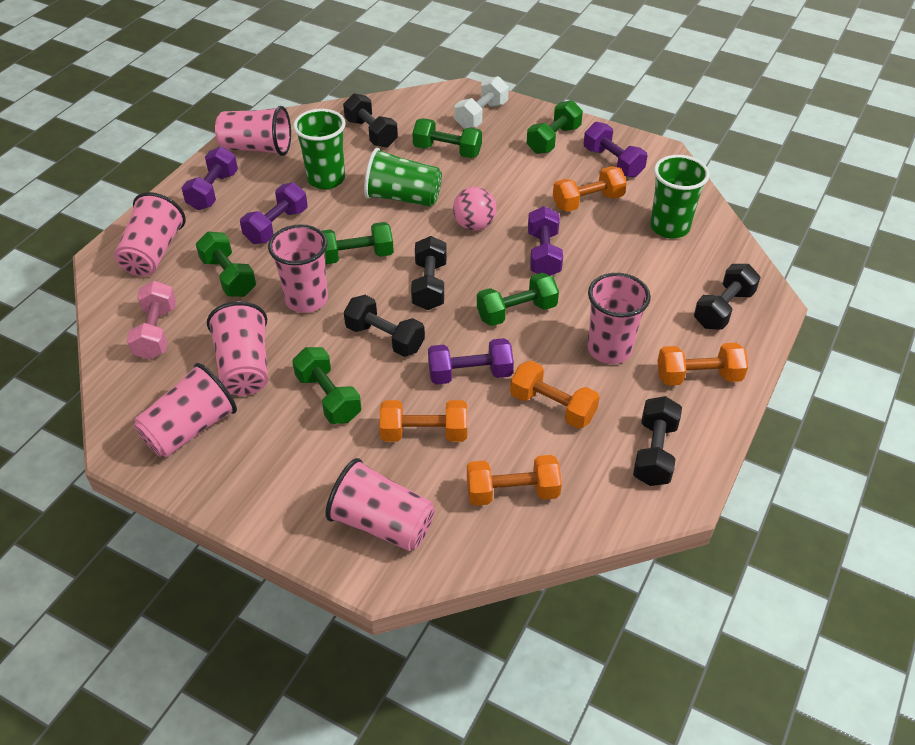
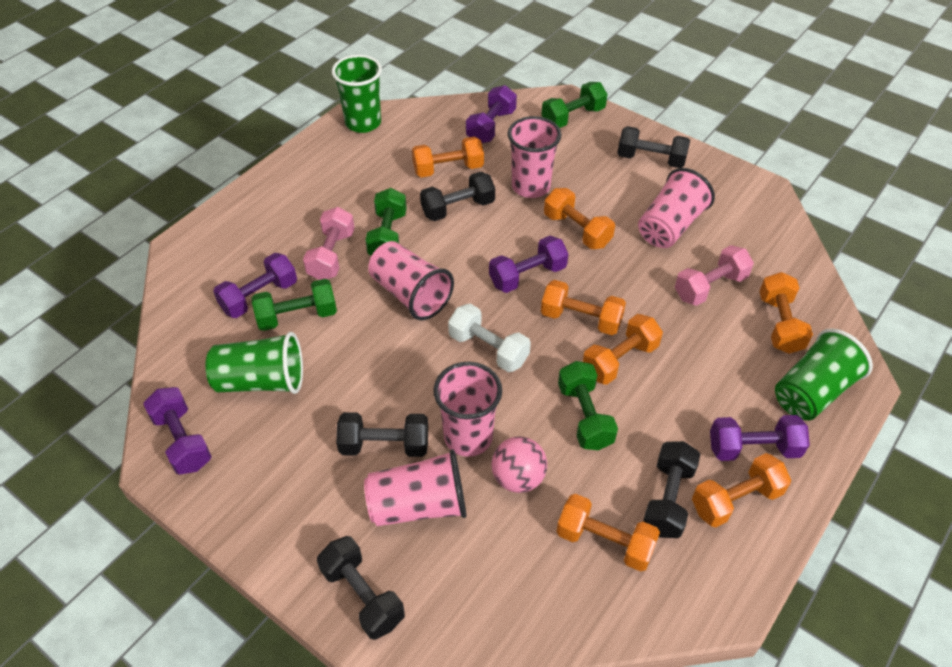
green dumbbell: 6 -> 4
orange dumbbell: 5 -> 7
pink cup: 7 -> 5
pink dumbbell: 1 -> 2

